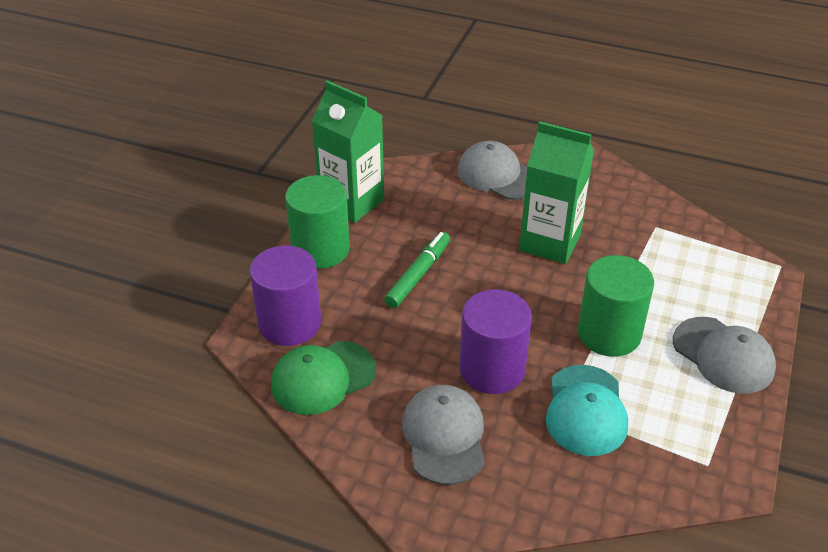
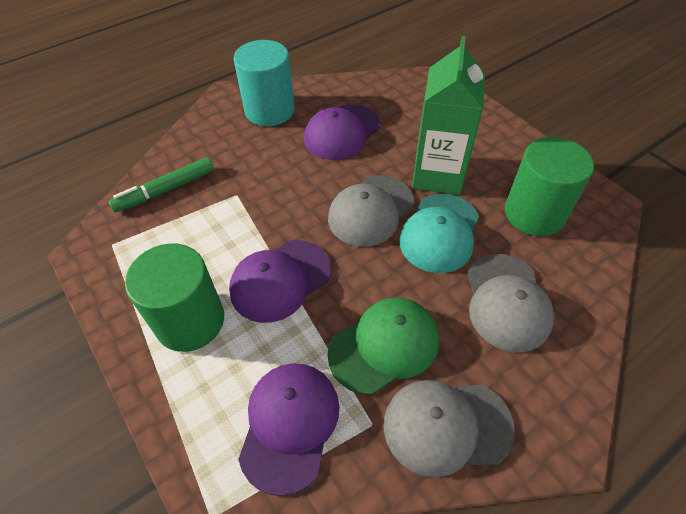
green carton: 2 -> 1
purple cap: 0 -> 3
purple cylinder: 2 -> 0
turquoise cylinder: 0 -> 1

